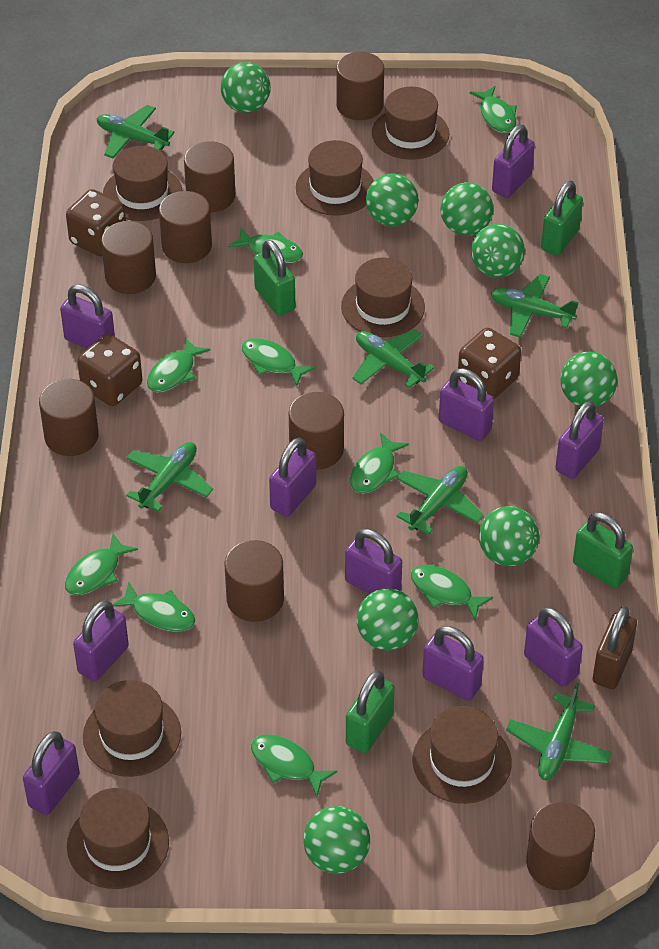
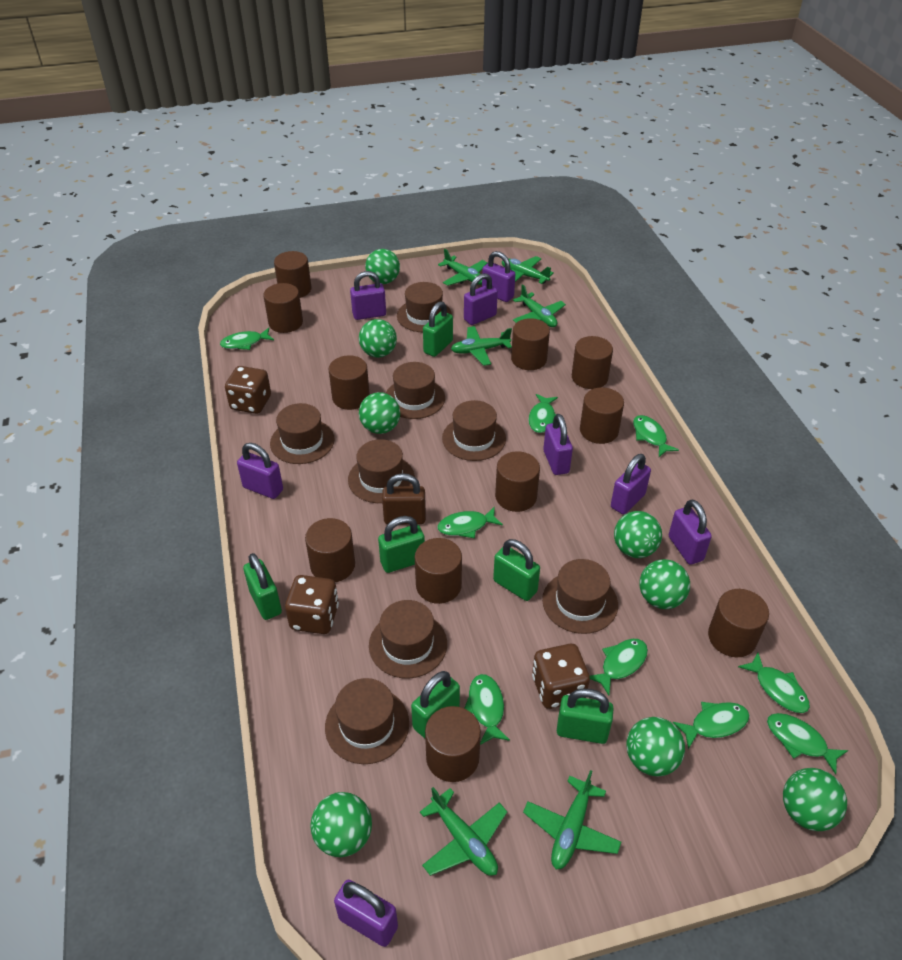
brown cylinder: 8 -> 11
brown hat: 7 -> 8
green padlock: 4 -> 6
purple padlock: 10 -> 8

